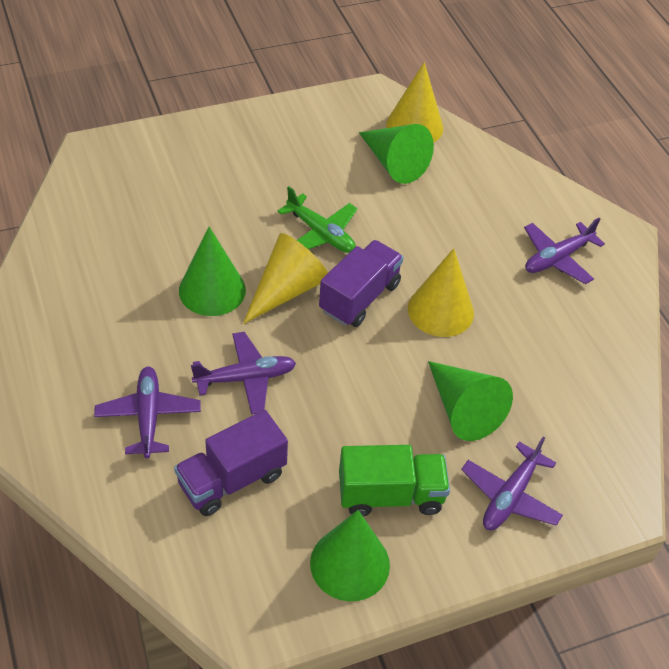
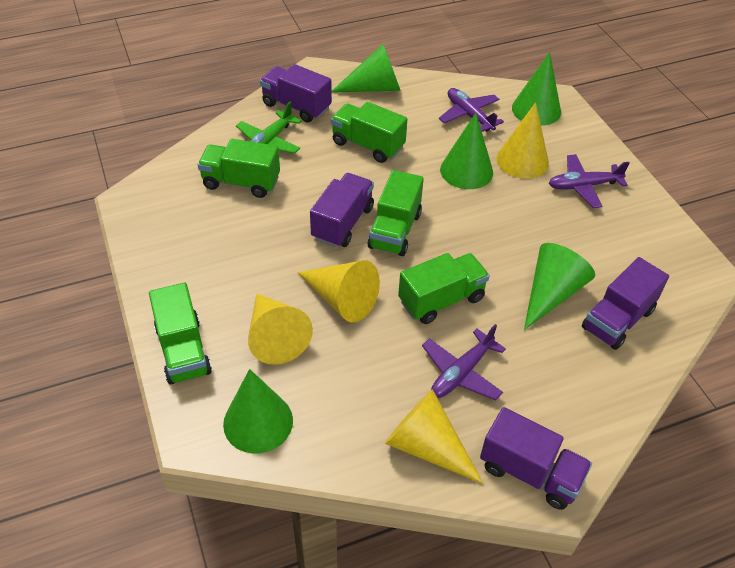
green cone: 4 -> 5
green truck: 1 -> 5
purple plane: 4 -> 3
purple truck: 2 -> 4
yellow cone: 3 -> 4

